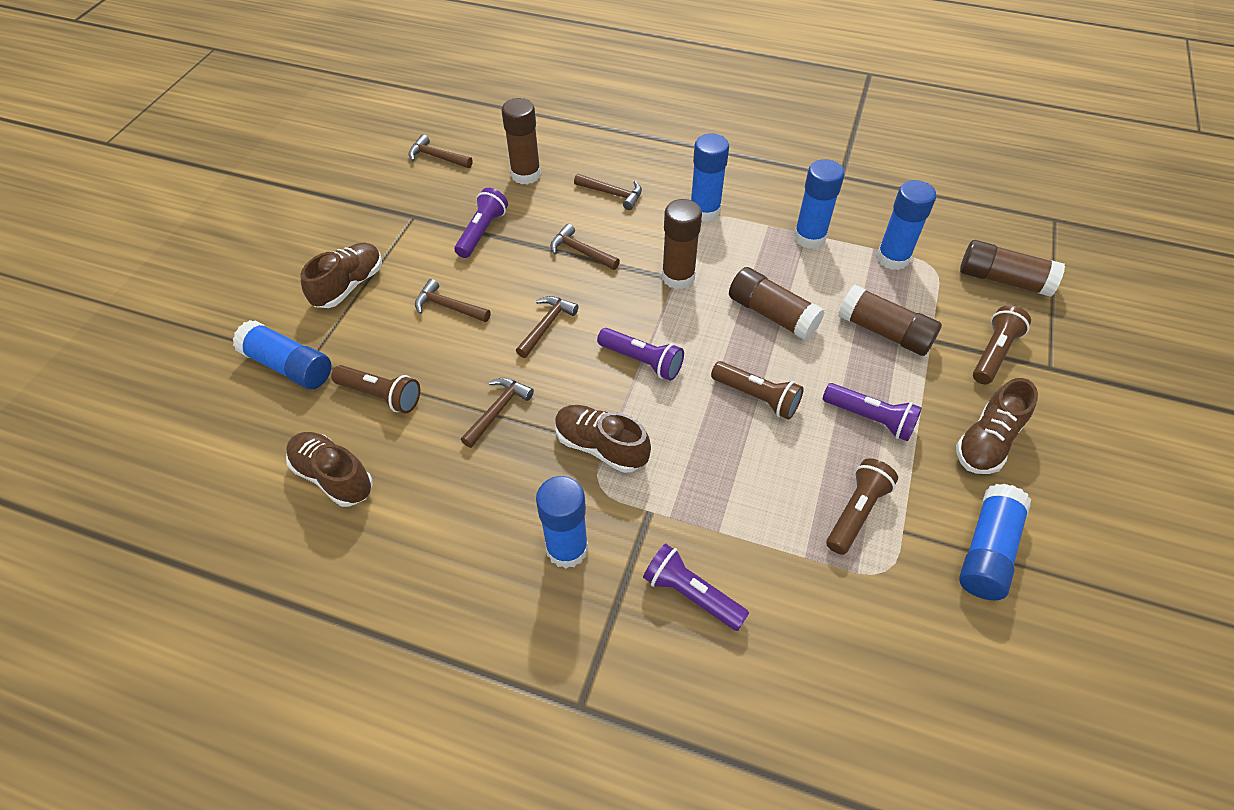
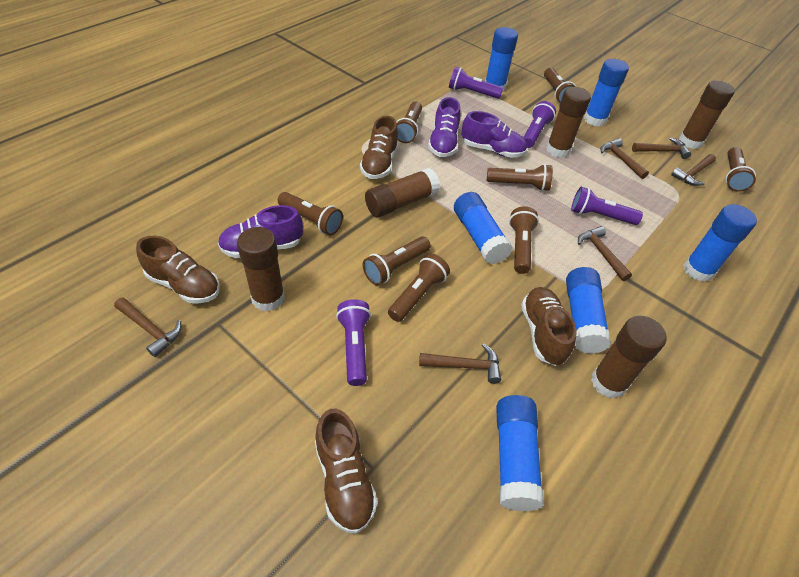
brown flashlight: 4 -> 8
purple shoe: 0 -> 3

